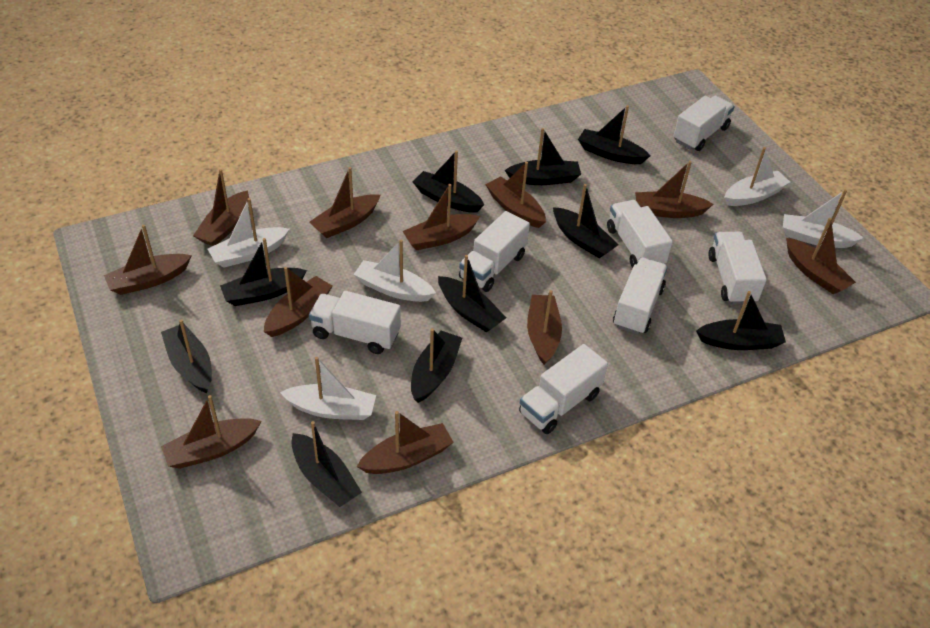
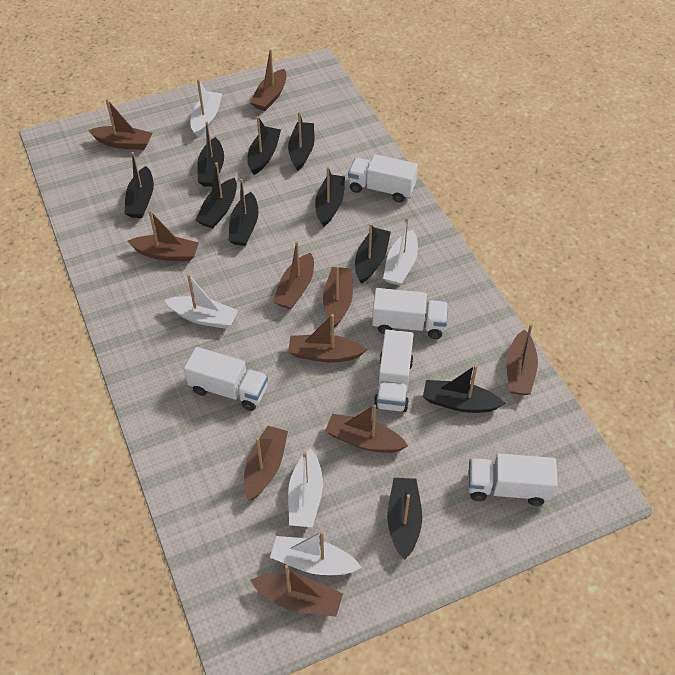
brown boat: 11 -> 10
white truck: 7 -> 5

